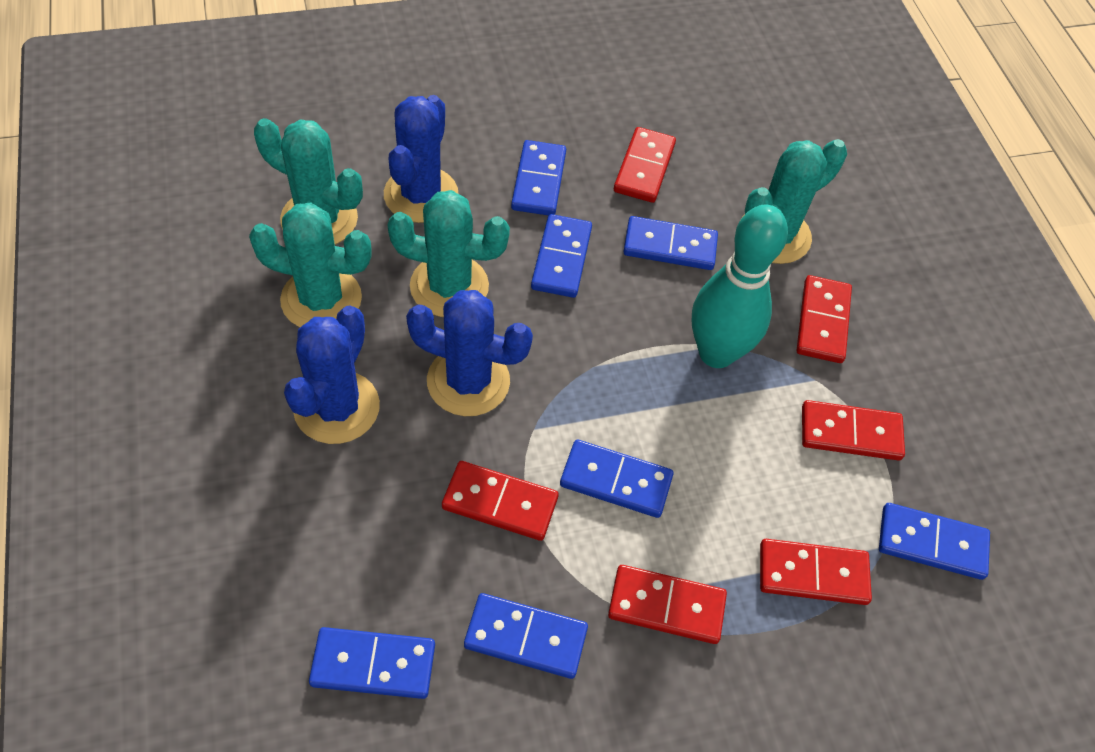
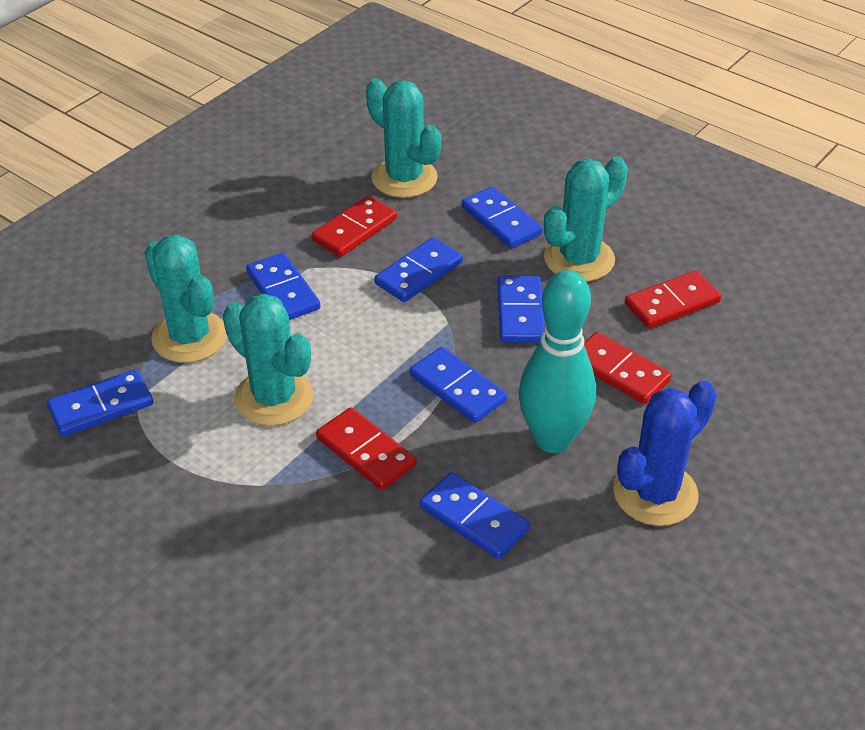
blue cactus: 3 -> 1
red domino: 6 -> 4

